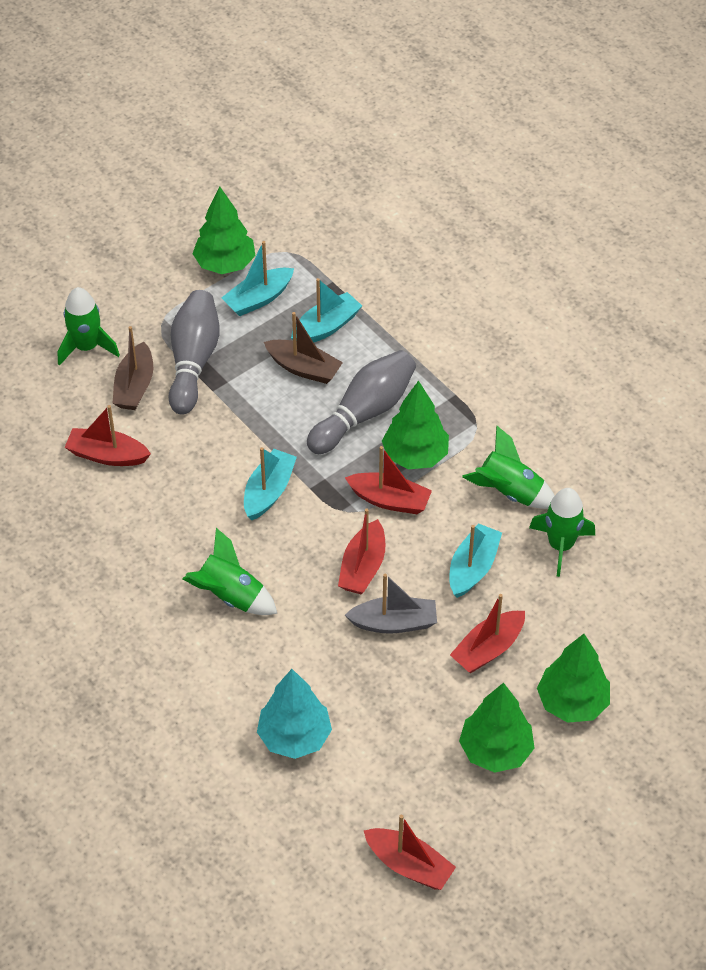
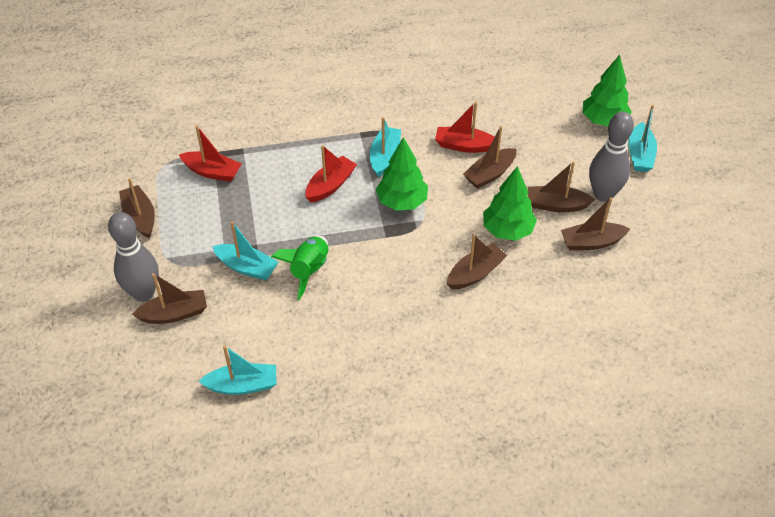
brown boat: 2 -> 6
green rocket: 4 -> 1
green tree: 4 -> 3
grey boat: 1 -> 0
red boat: 5 -> 3
turquoise tree: 1 -> 0

